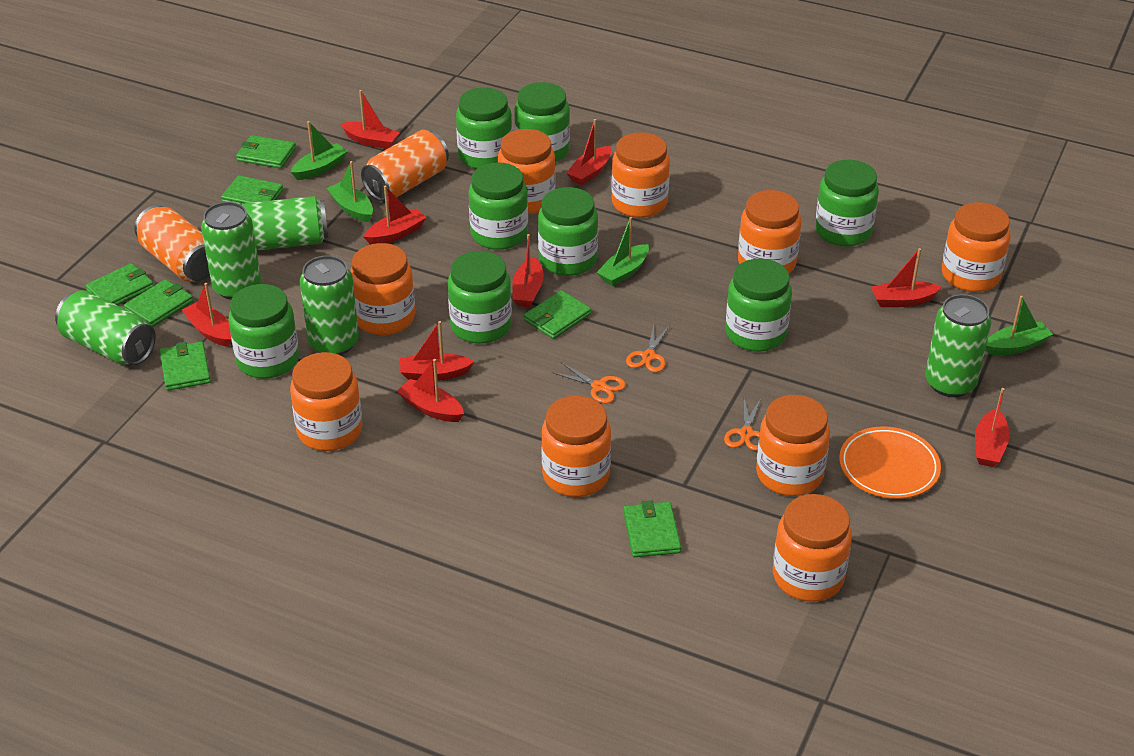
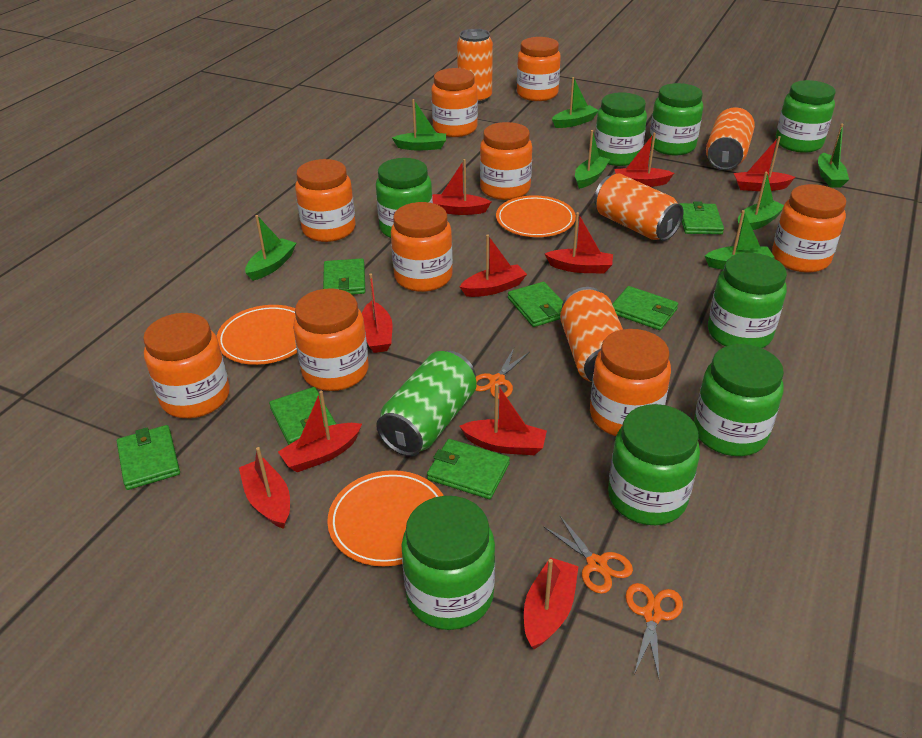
green boat: 4 -> 7
green can: 5 -> 1
orange can: 2 -> 4
orange plate: 1 -> 3
red boat: 9 -> 10

